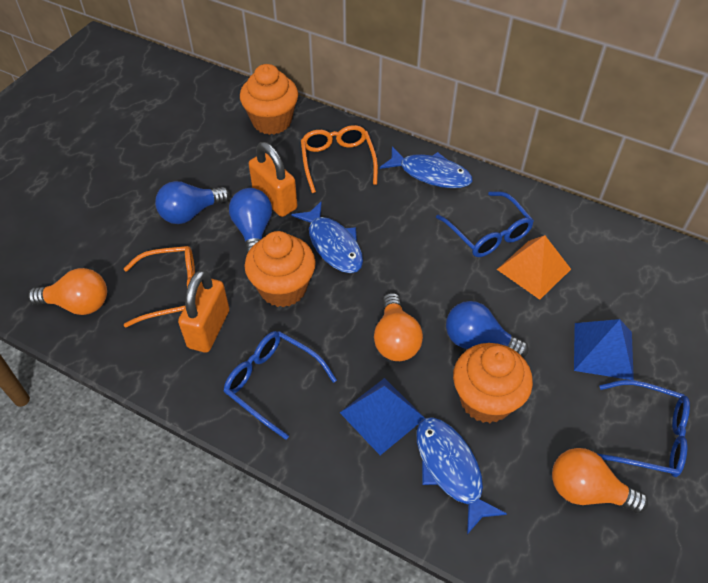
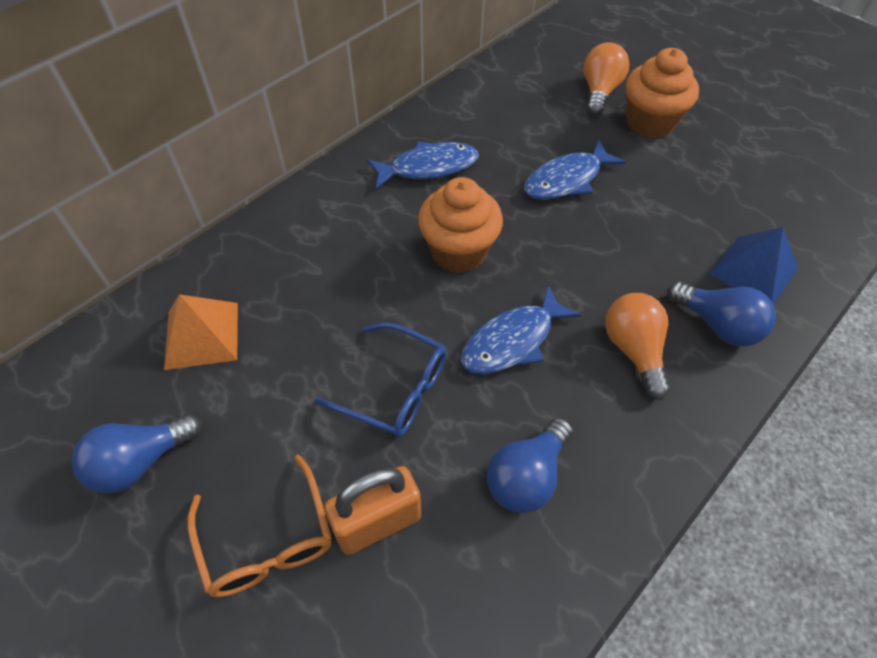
blue glasses: 3 -> 1
blue pyramid: 2 -> 1
orange cupcake: 3 -> 2
orange glasses: 2 -> 1
orange light bulb: 3 -> 2
orange padlock: 2 -> 1

